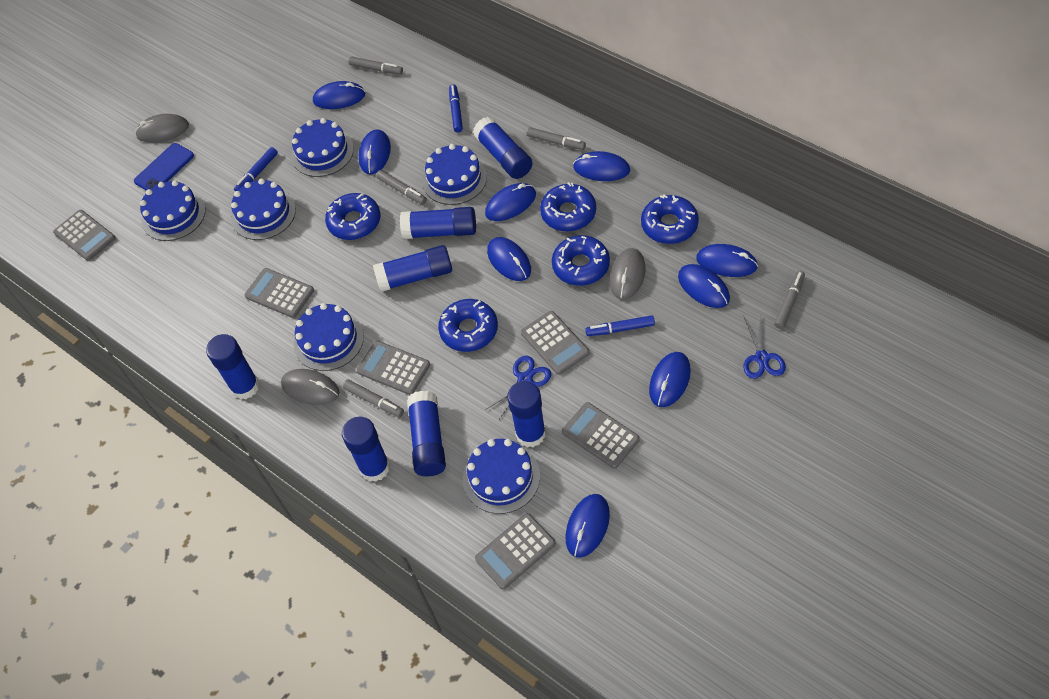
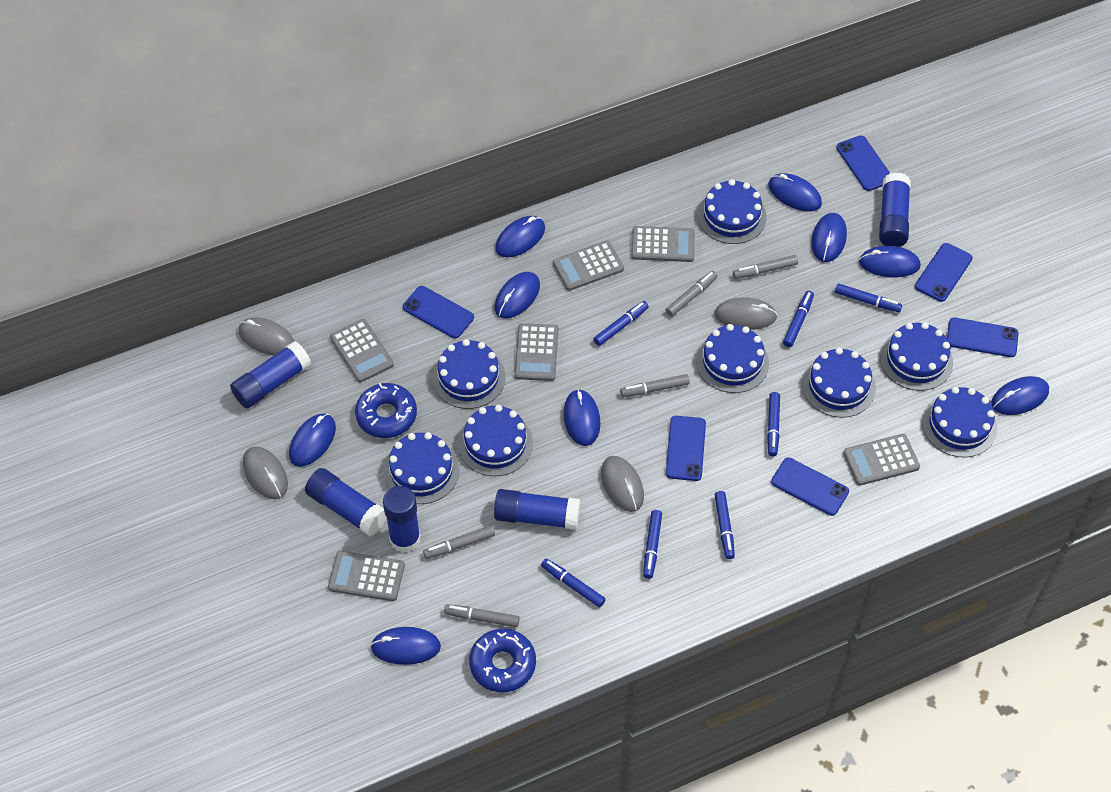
blue cake: 6 -> 8
blue donut: 5 -> 2
blue glue stick: 7 -> 5
blue marker: 3 -> 7
blue phone: 1 -> 6
blue scissors: 2 -> 0
grey mouse: 3 -> 4

